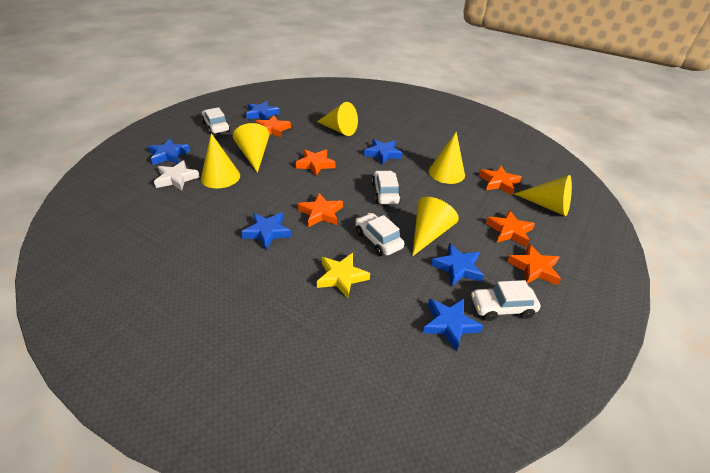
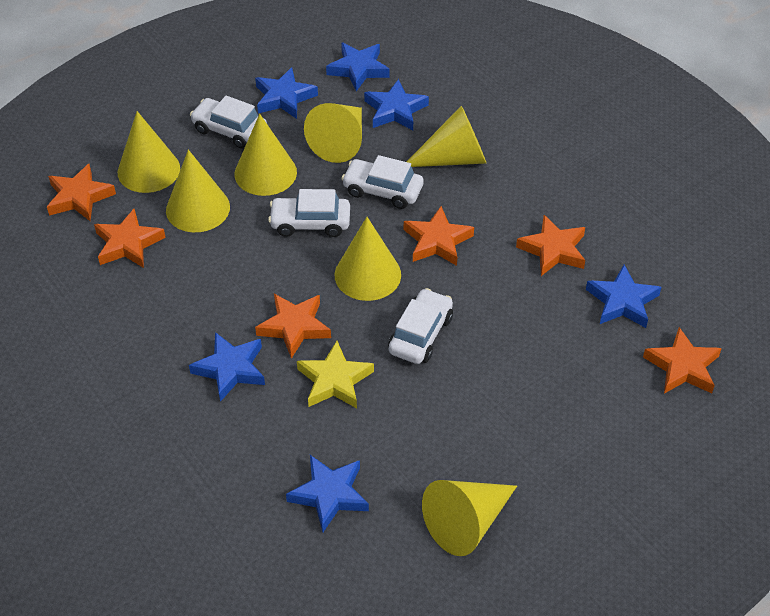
white star: 1 -> 0
yellow cone: 6 -> 7

